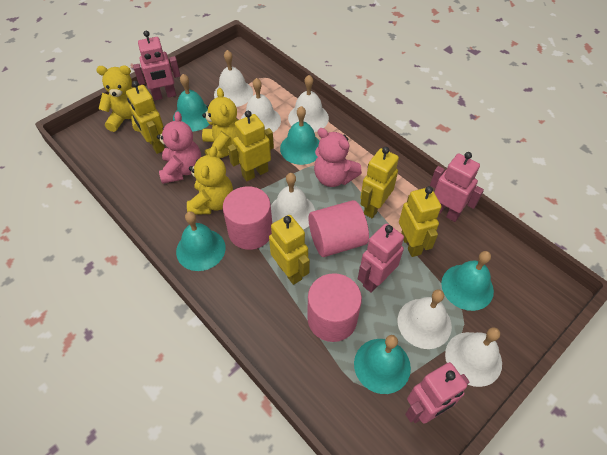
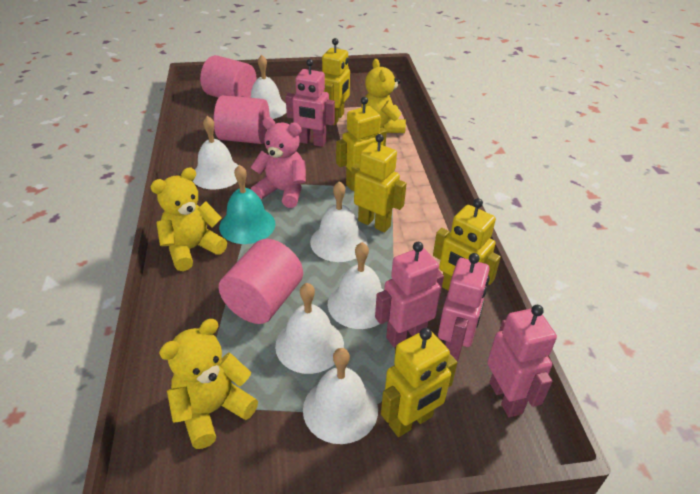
pink teddy bear: 2 -> 1
turquoise bell: 5 -> 1

